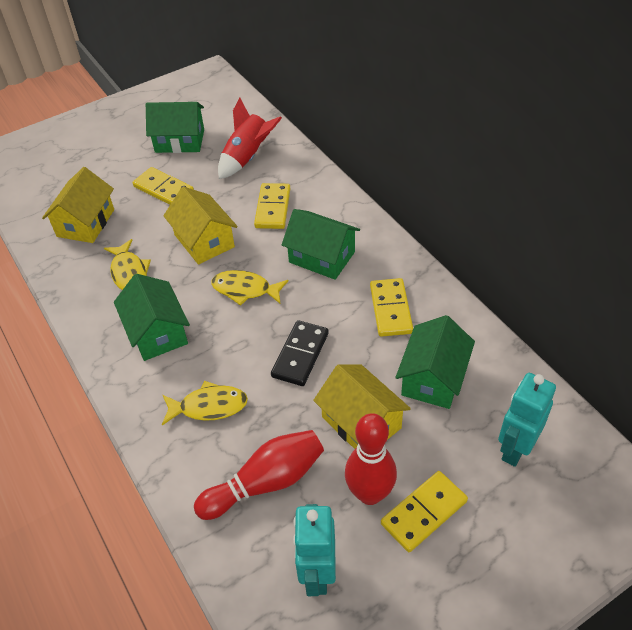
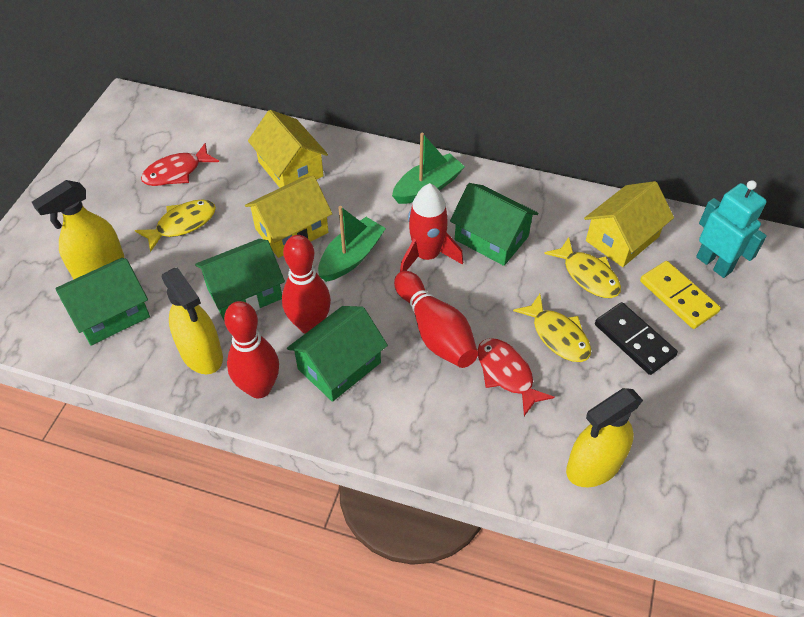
green boat: 0 -> 2
red bowling pin: 2 -> 3
red fish: 0 -> 2
turquoise robot: 2 -> 1
yellow domino: 4 -> 1
yellow spray bottle: 0 -> 3

